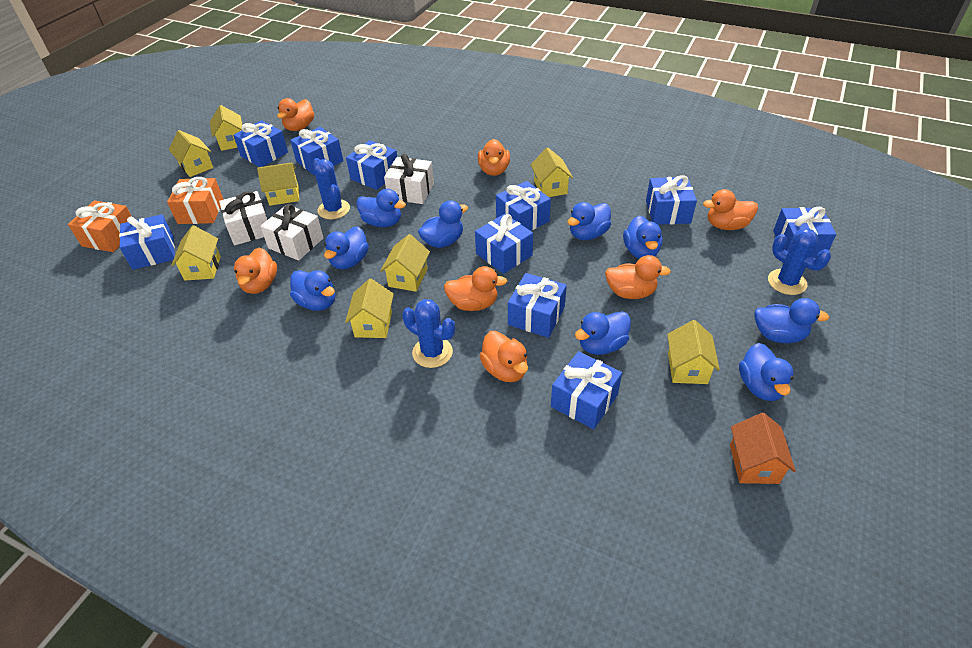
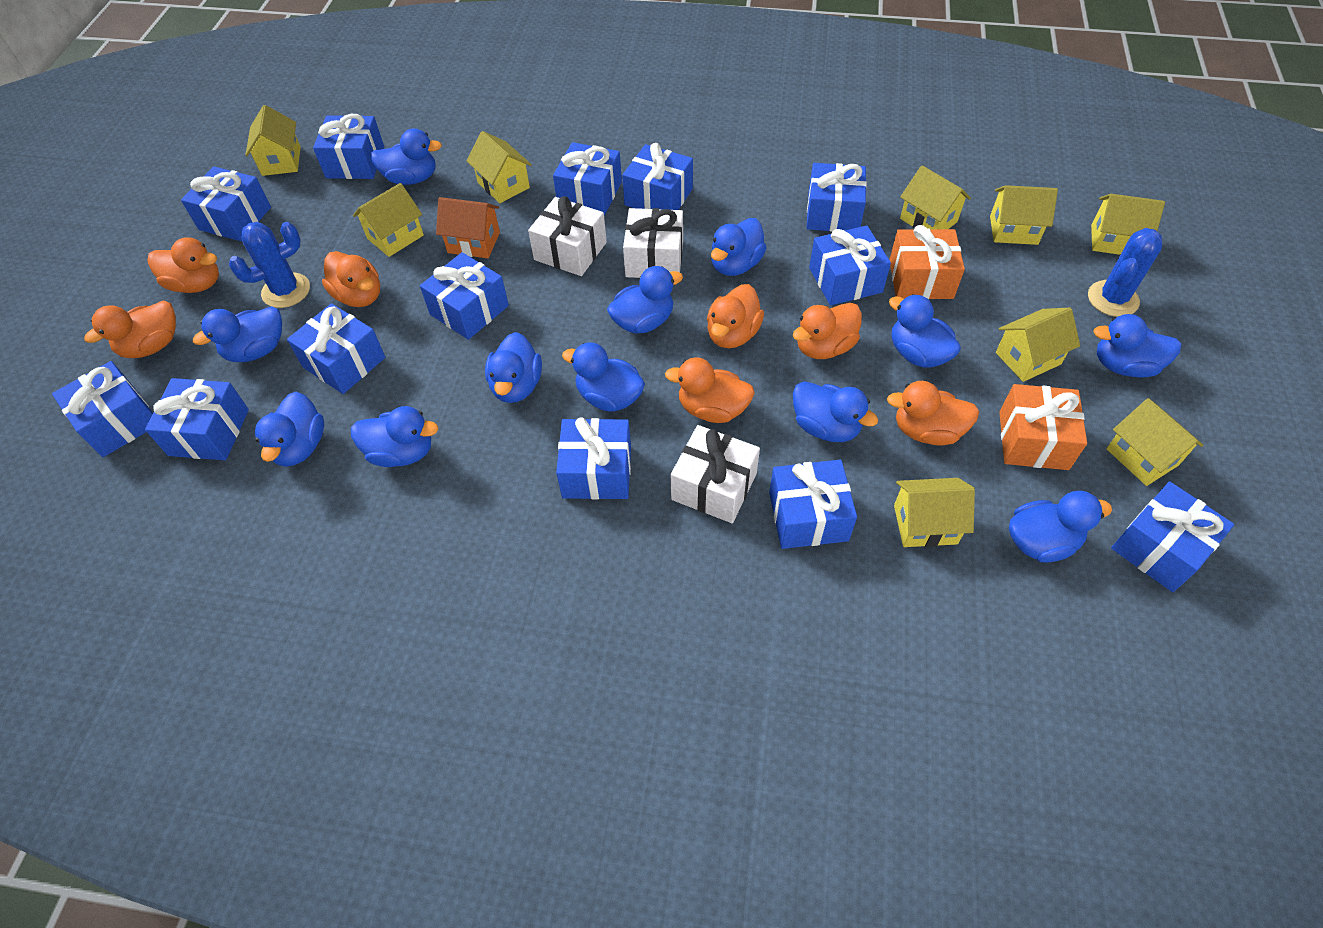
blue cactus: 3 -> 2
blue duck: 9 -> 12
blue gift: 10 -> 13
yellow house: 8 -> 9

